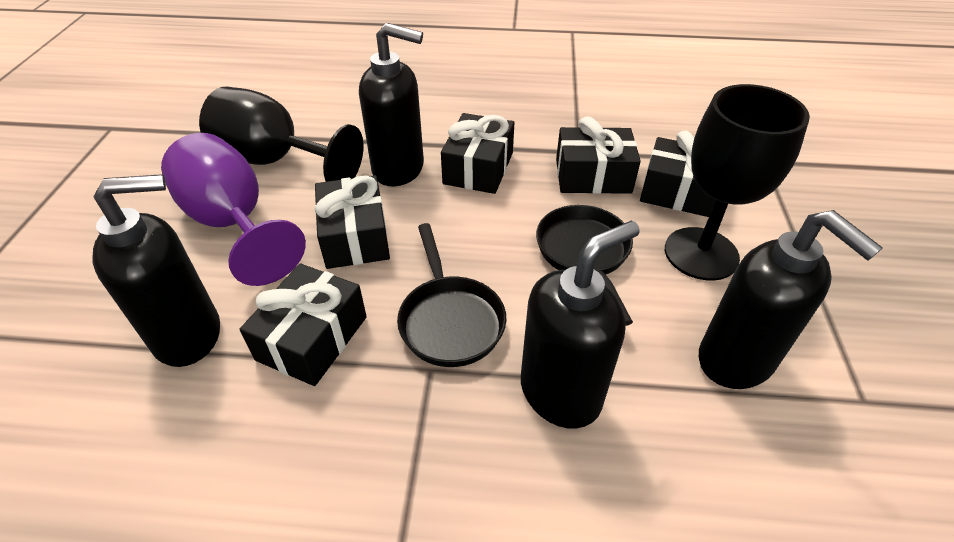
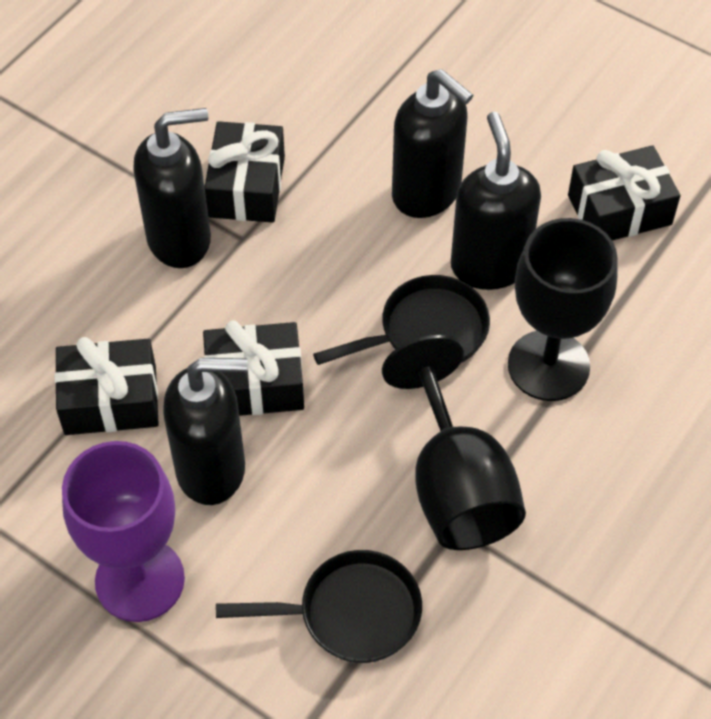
black gift: 5 -> 4

